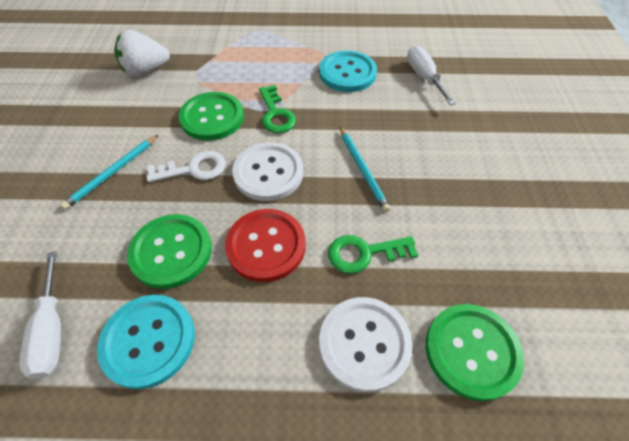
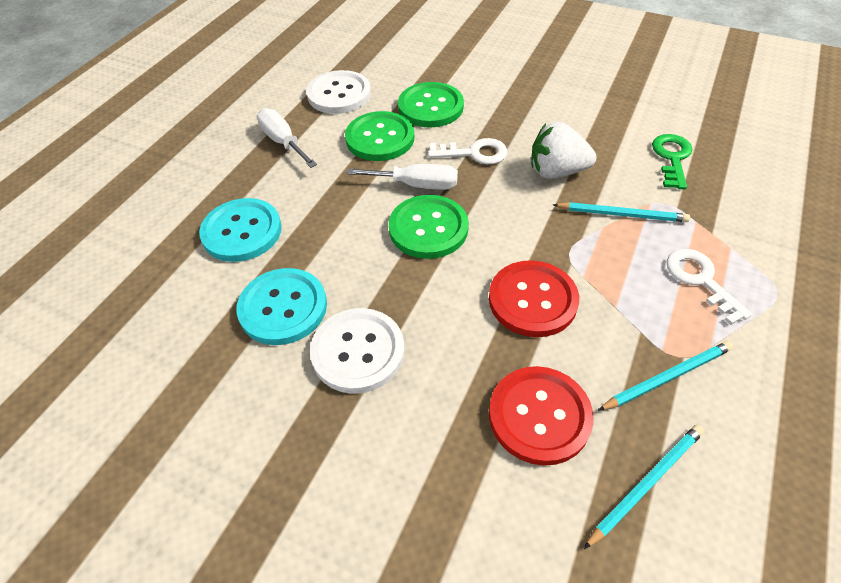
green key: 2 -> 1
red button: 1 -> 2
turquoise pencil: 2 -> 3
white key: 1 -> 2

